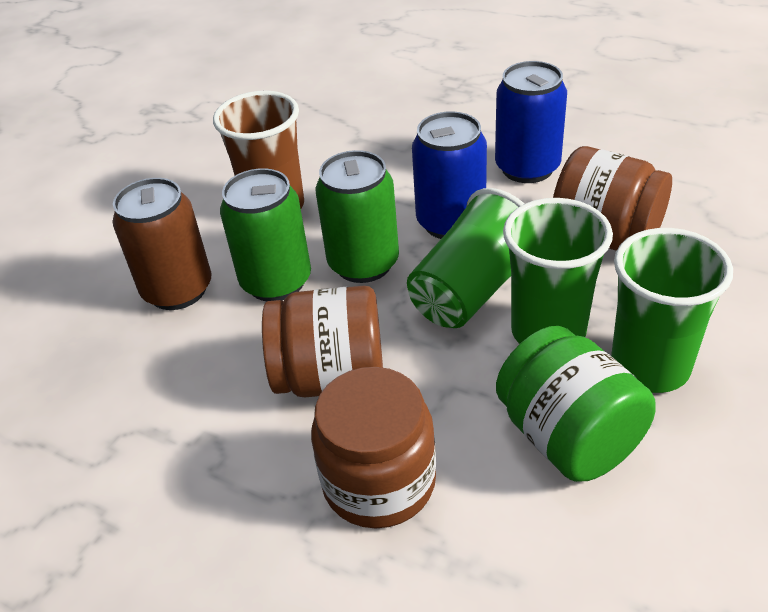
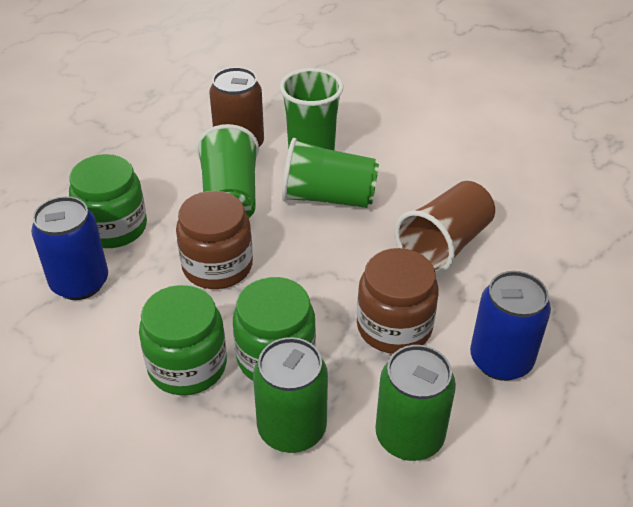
brown jar: 3 -> 2
green jar: 1 -> 3

